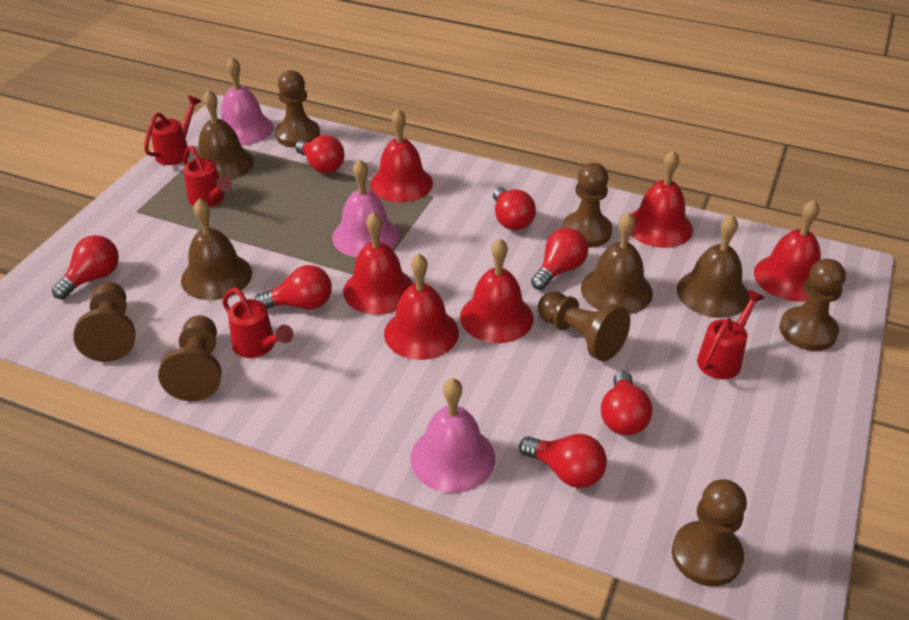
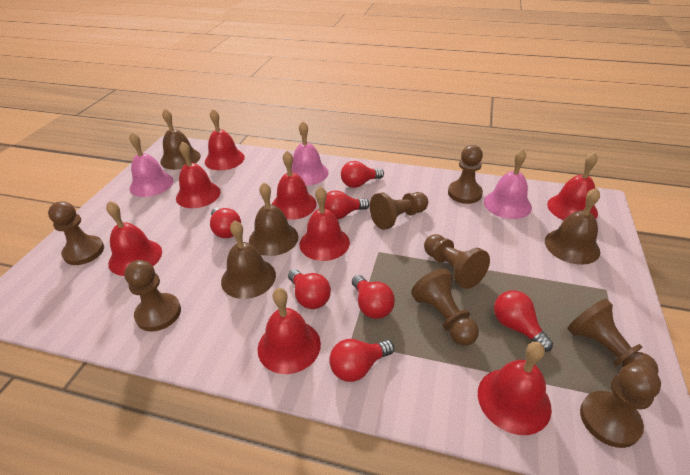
brown pawn: 7 -> 8
red bell: 6 -> 8
red watering can: 4 -> 0

